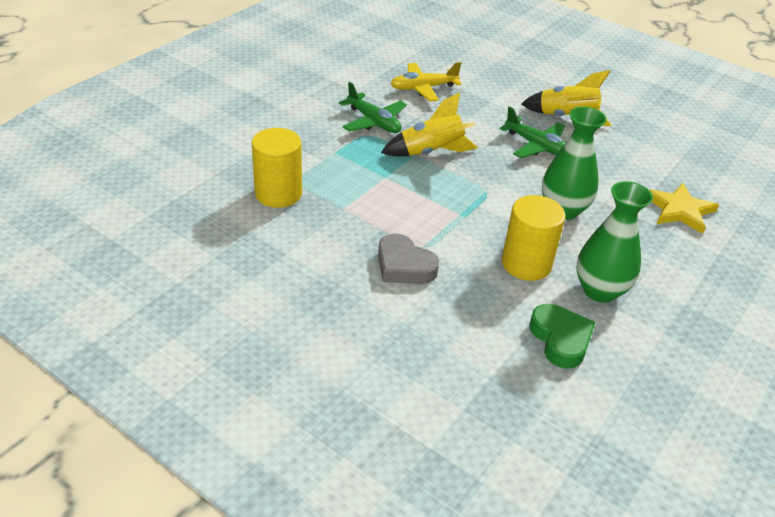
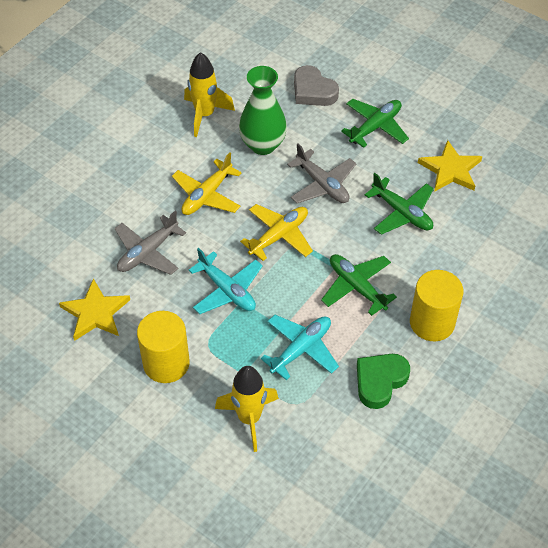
green plane: 2 -> 3
green vase: 2 -> 1
grey plane: 0 -> 2
turquoise plane: 0 -> 2
yellow plane: 1 -> 2
yellow star: 1 -> 2

